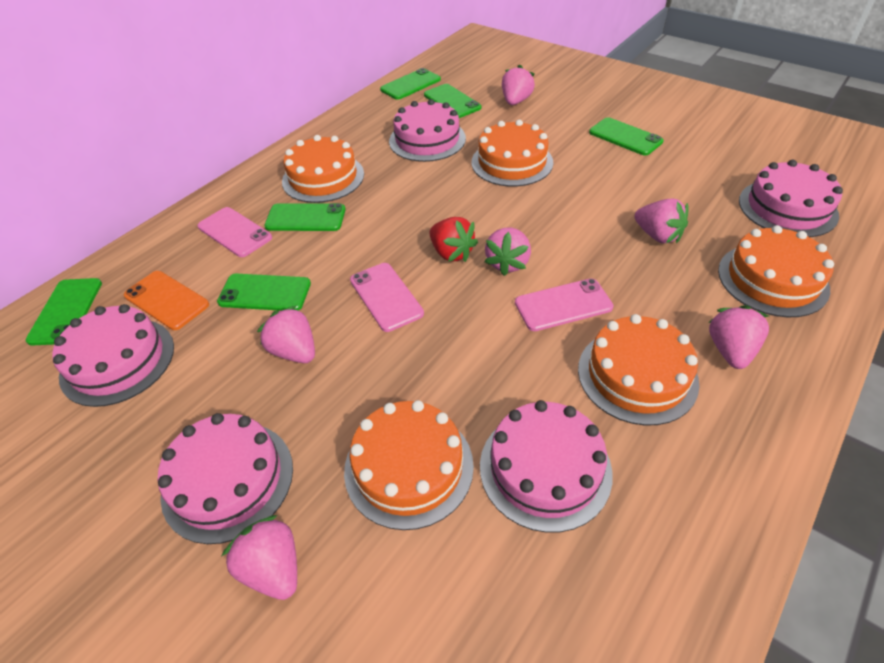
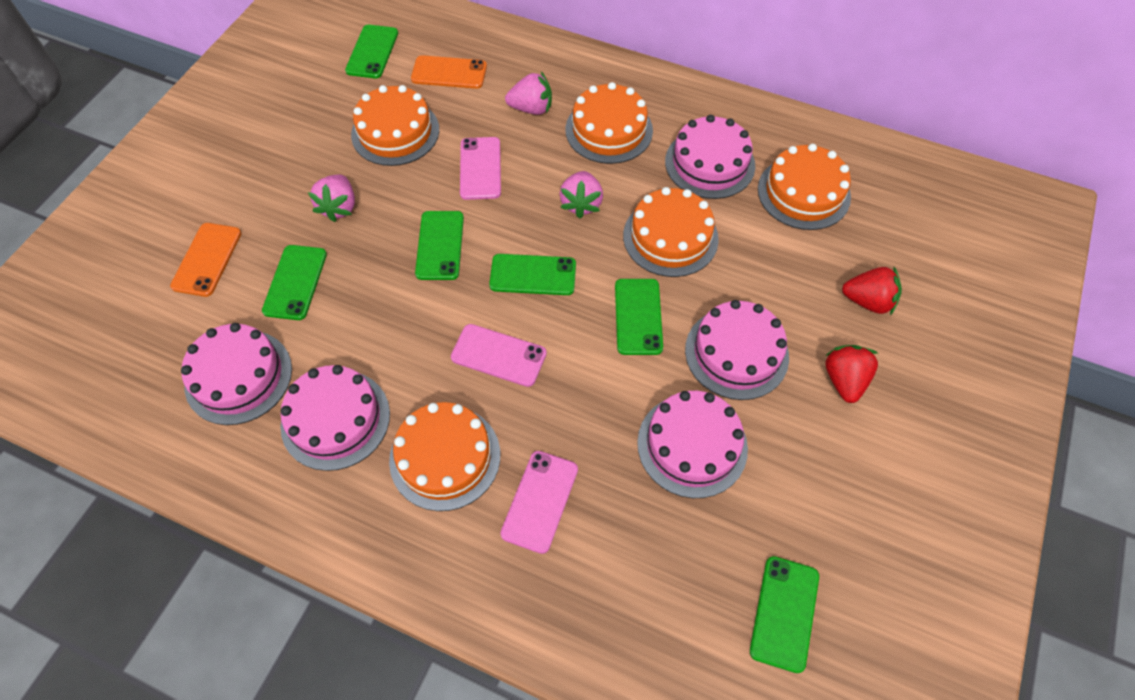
orange phone: 1 -> 2
pink strawberry: 6 -> 3
red strawberry: 1 -> 2

